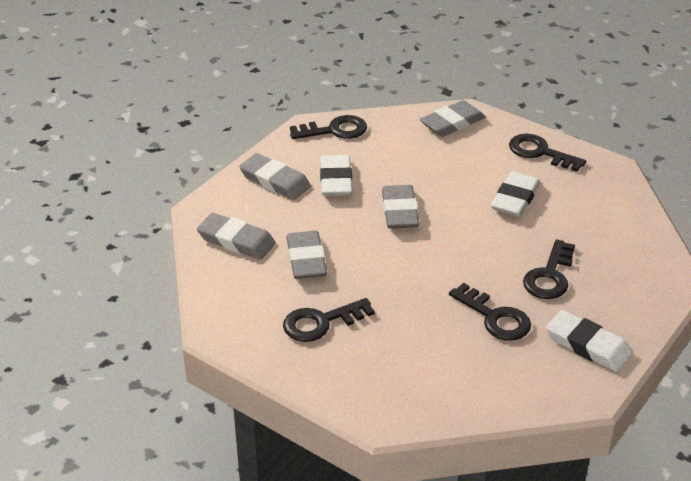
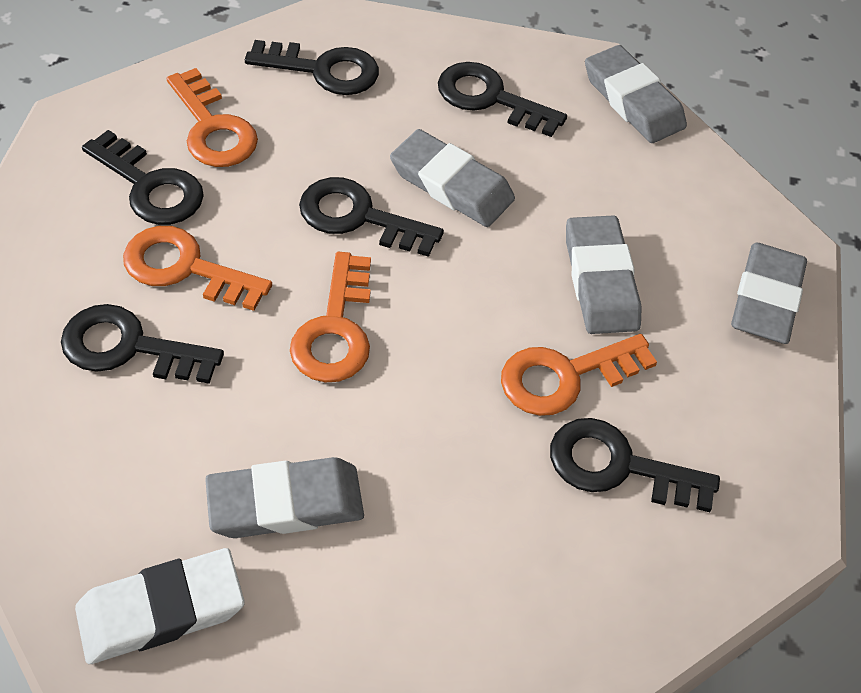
black key: 5 -> 6
orange key: 0 -> 4
white eraser: 3 -> 1

